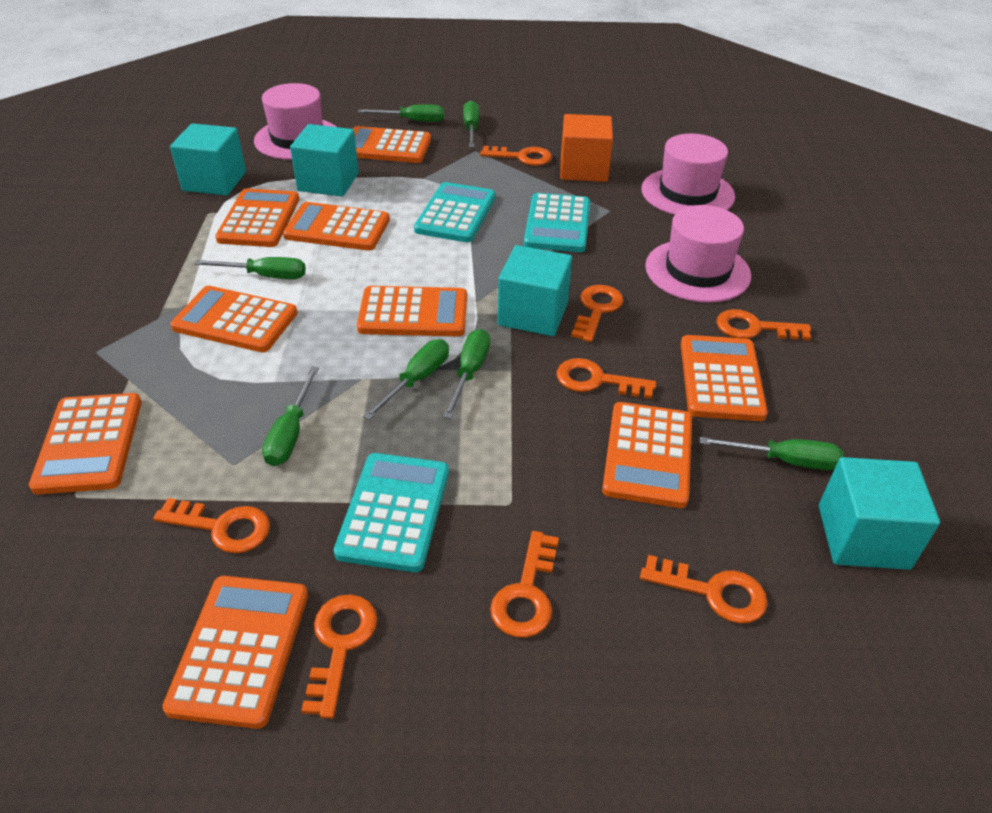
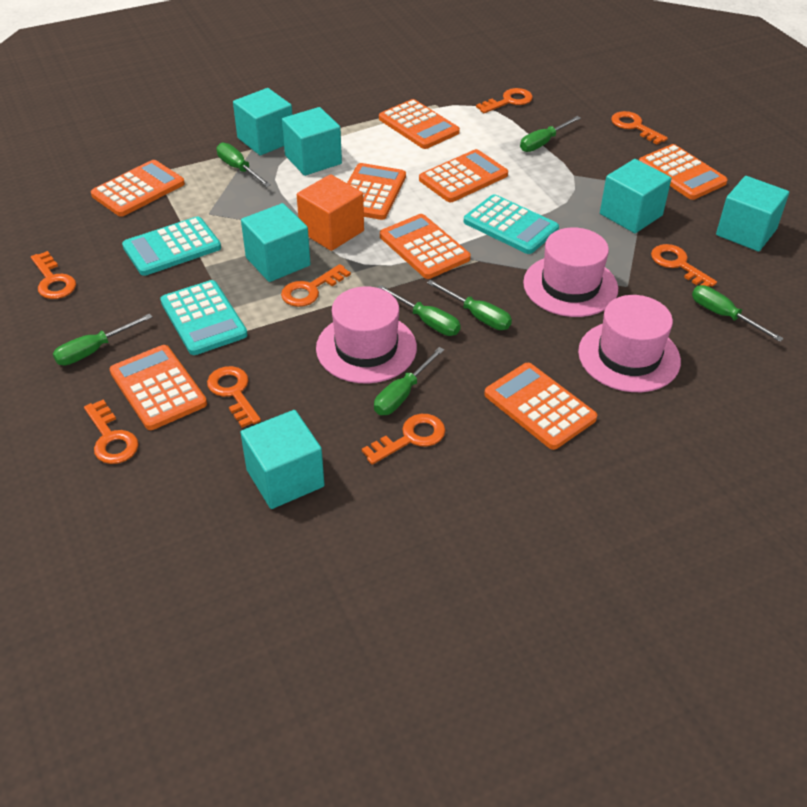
orange calculator: 9 -> 8
turquoise cube: 4 -> 6

